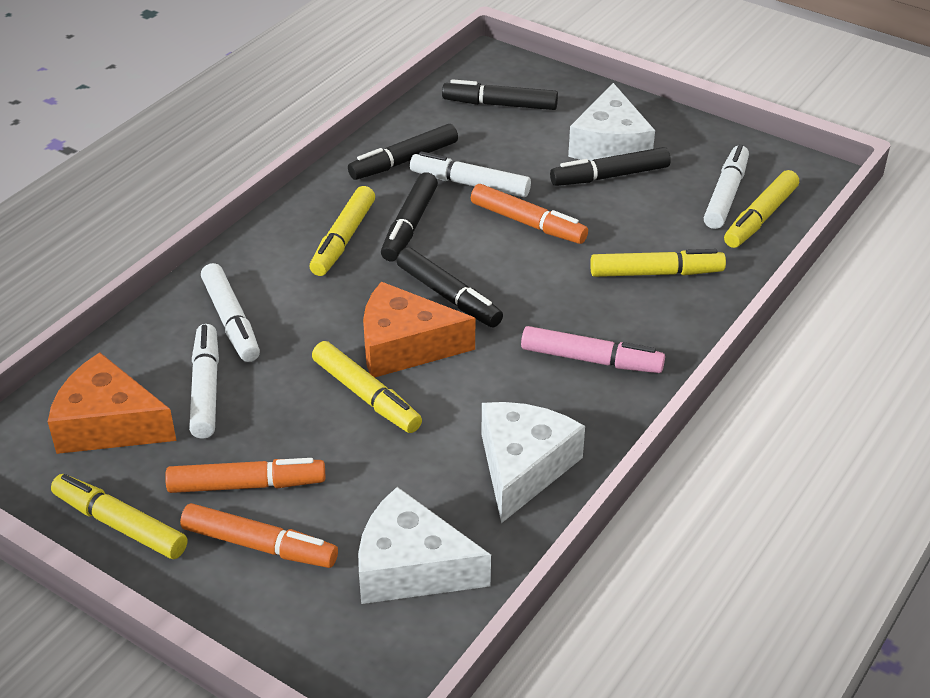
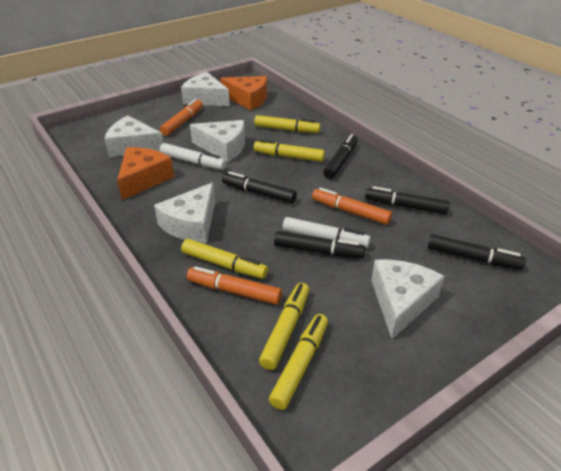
pink marker: 1 -> 0
white cheese: 3 -> 5
white marker: 4 -> 2

